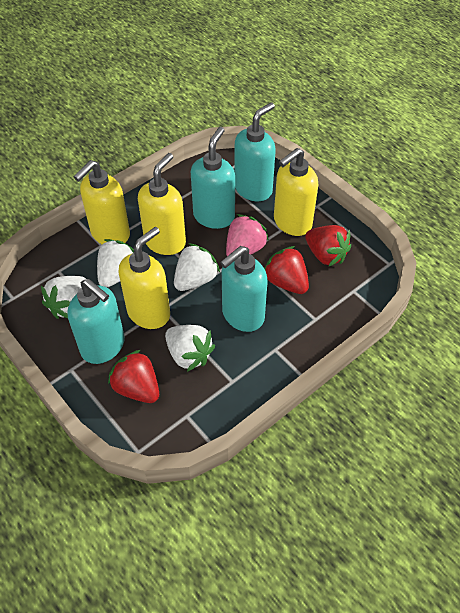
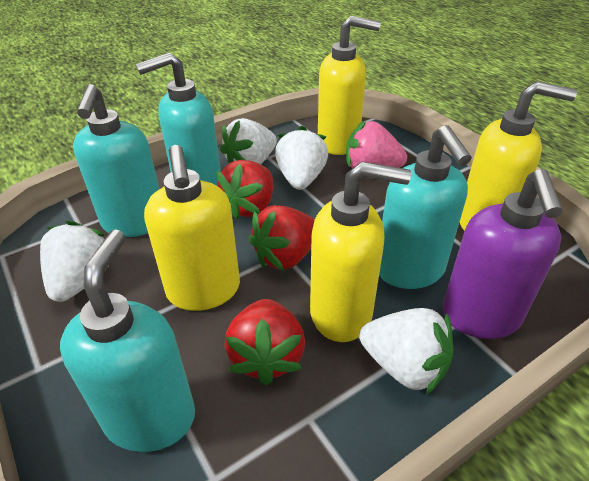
purple soap dispenser: 0 -> 1

